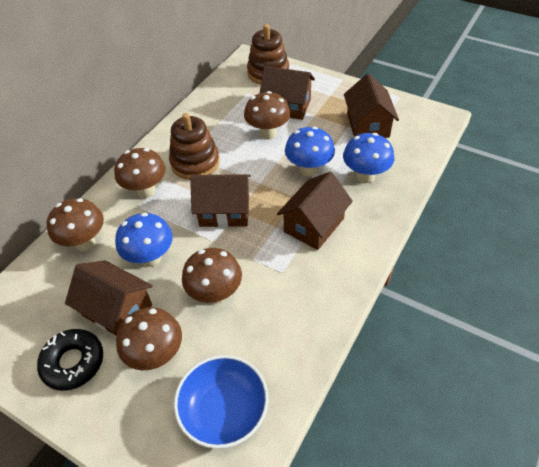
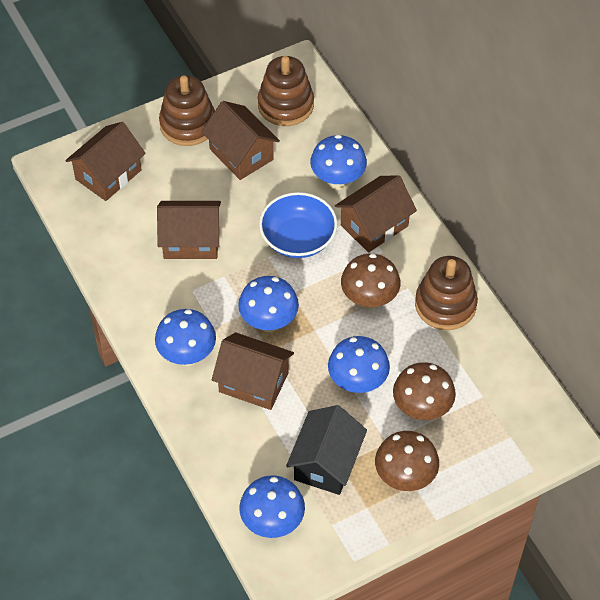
black donut: 1 -> 0
black house: 0 -> 1
blue mushroom: 3 -> 5
brown mushroom: 5 -> 3
brown stacking toy: 2 -> 3

